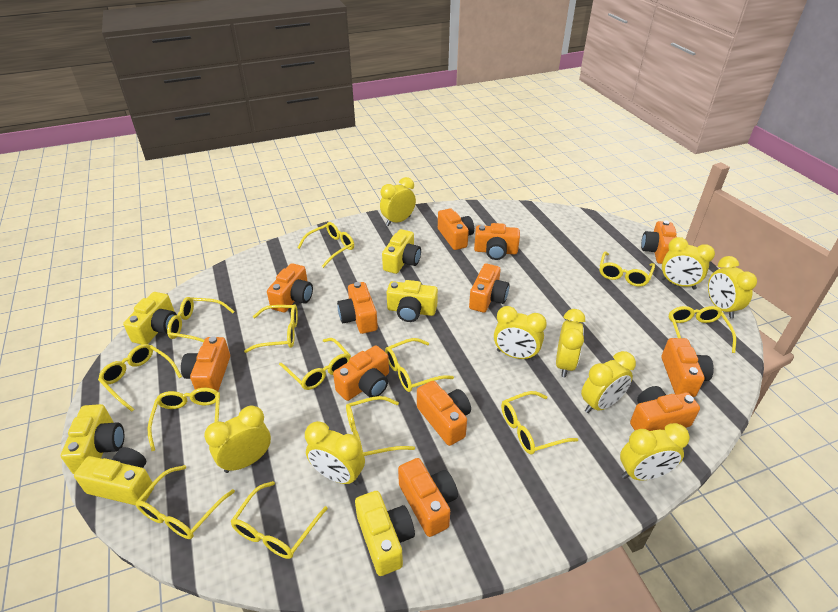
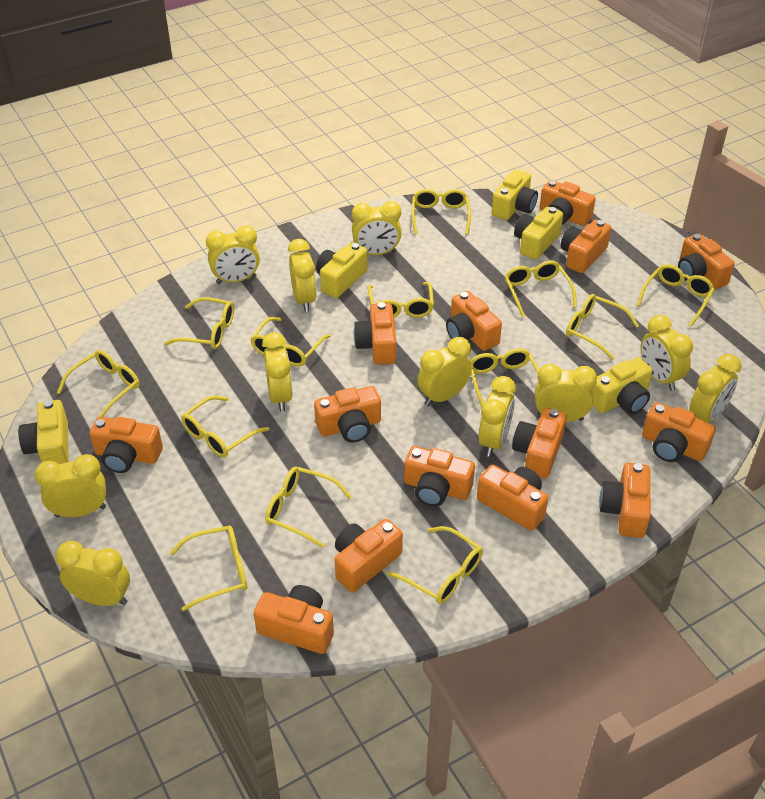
orange camera: 12 -> 14
yellow camera: 6 -> 5
yellow clock: 9 -> 11

